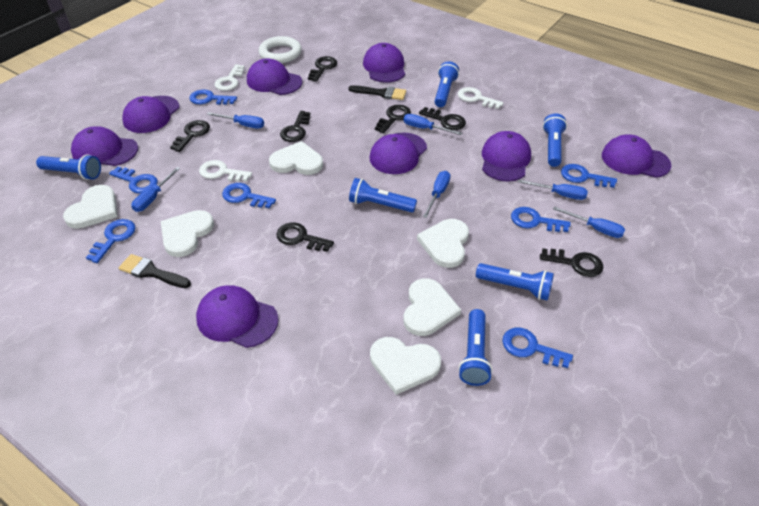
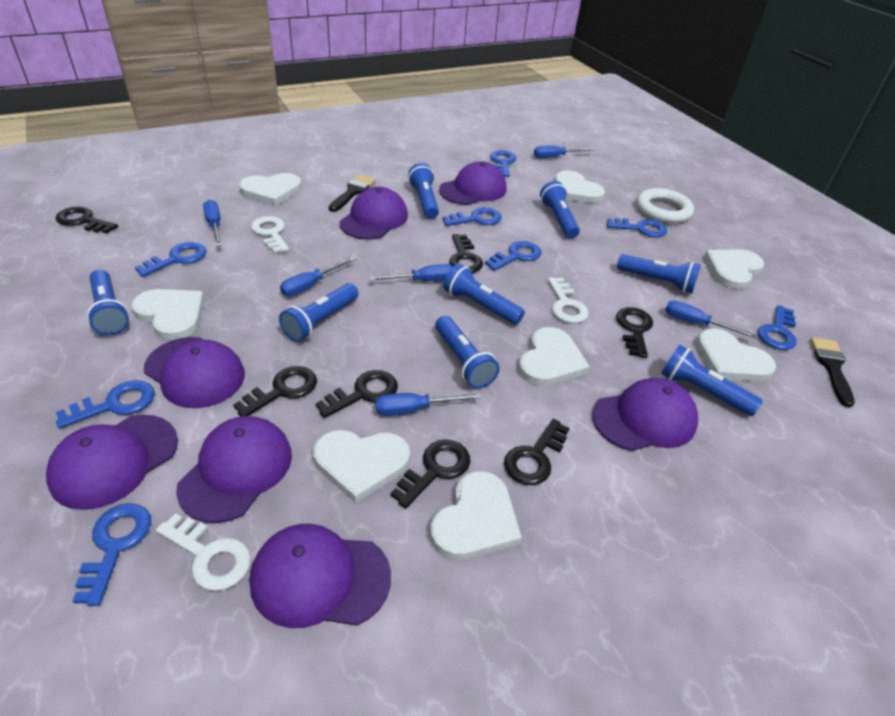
blue flashlight: 6 -> 8
blue key: 7 -> 8
purple cap: 8 -> 7
white heart: 6 -> 8

